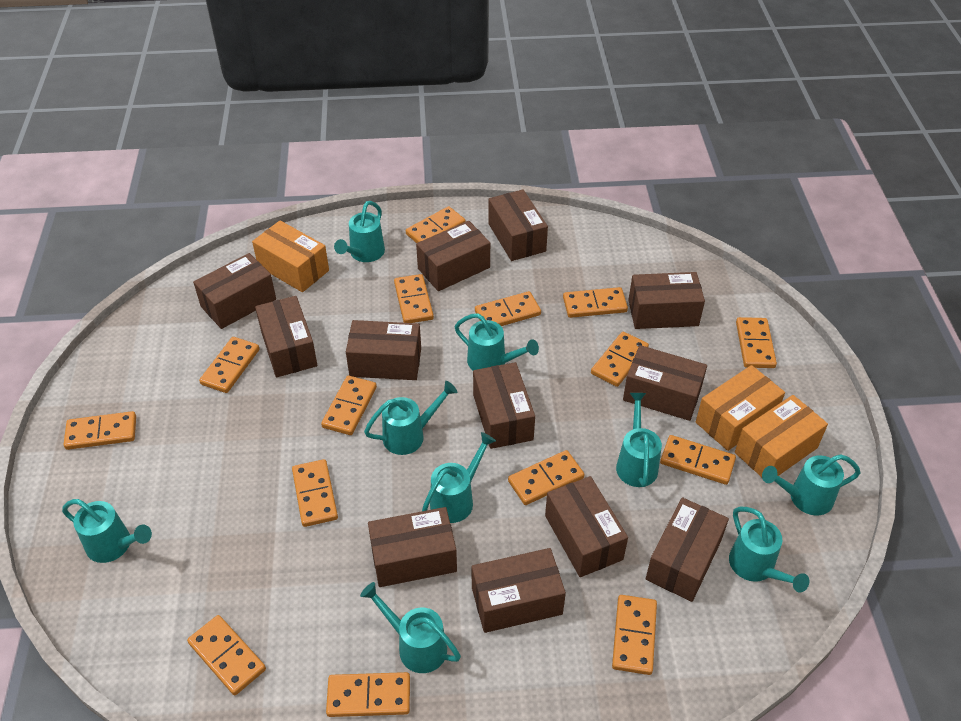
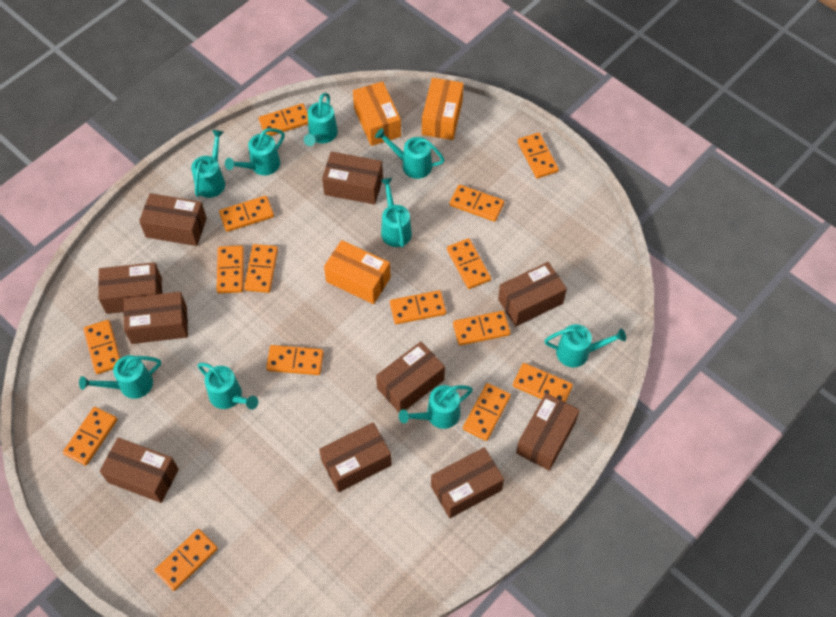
brown box: 12 -> 10

